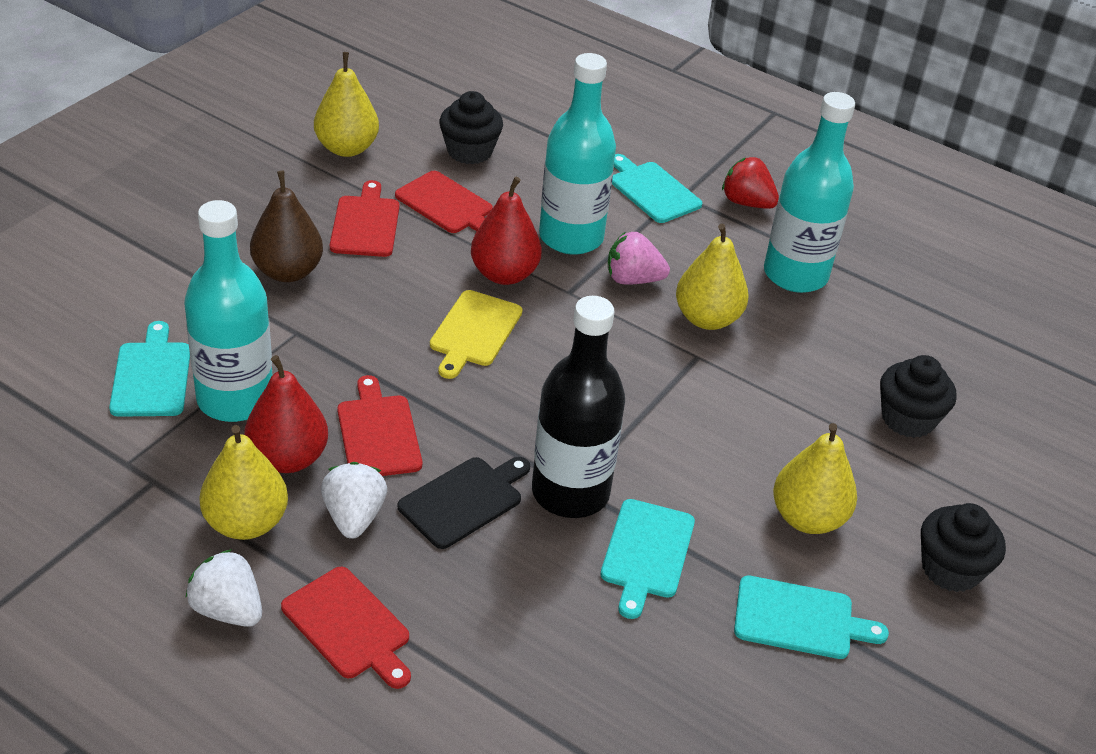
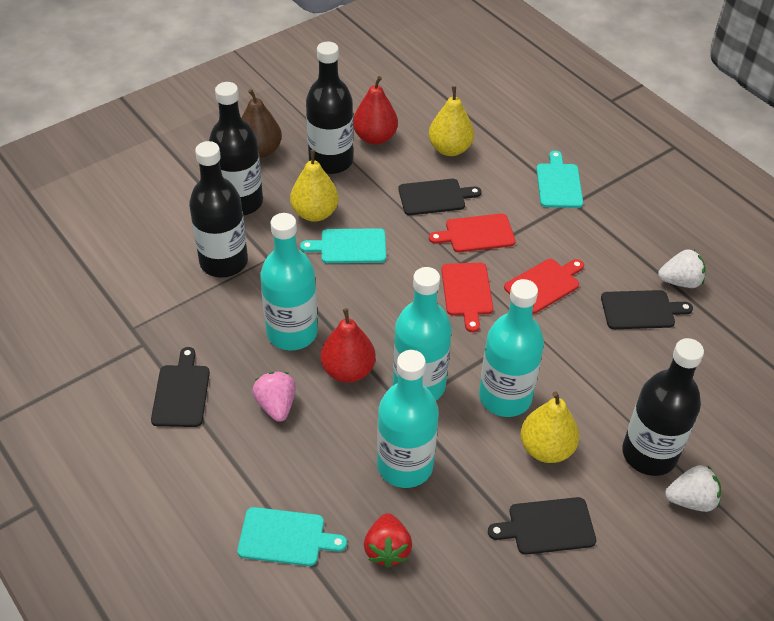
black bottle: 1 -> 4
black cupcake: 3 -> 0
black cutting board: 1 -> 4
red cutting board: 4 -> 3
turquoise bottle: 3 -> 4
turquoise cutting board: 4 -> 3
yellow cutting board: 1 -> 0
yellow pear: 4 -> 3

